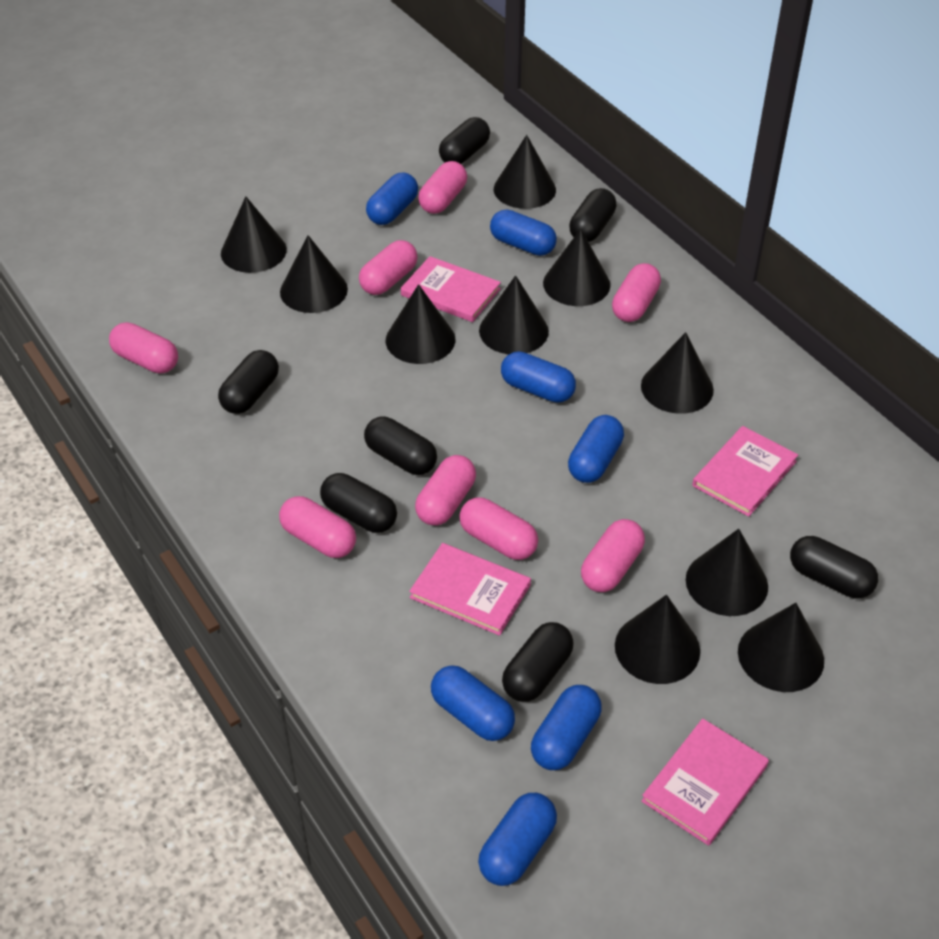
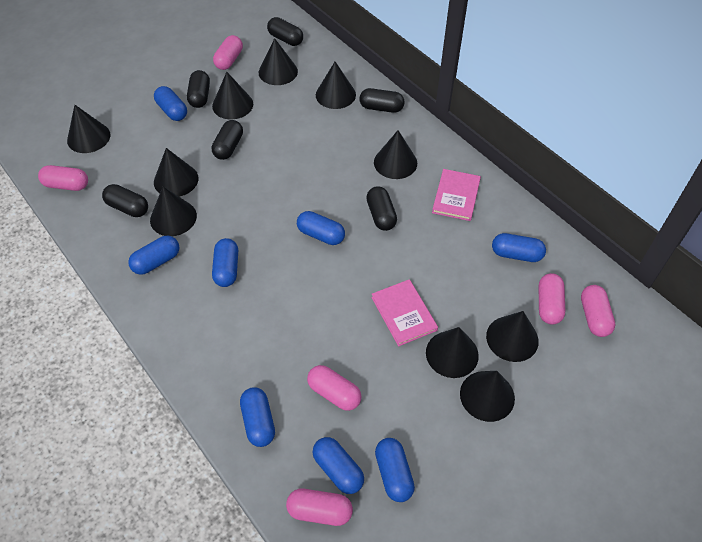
black capsule: 7 -> 6
blue capsule: 7 -> 8
pink book: 4 -> 2
pink capsule: 8 -> 6

